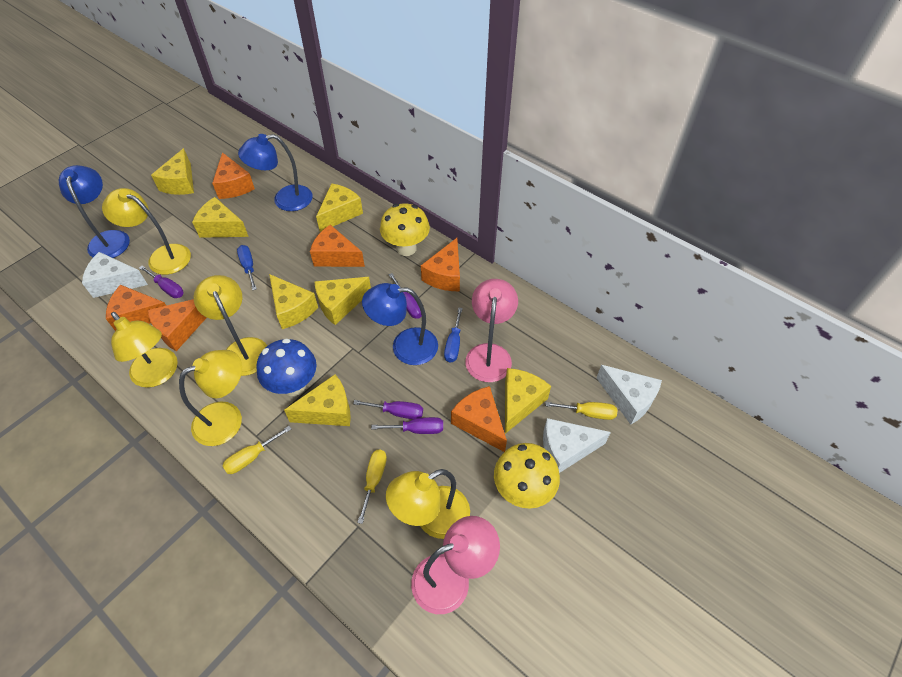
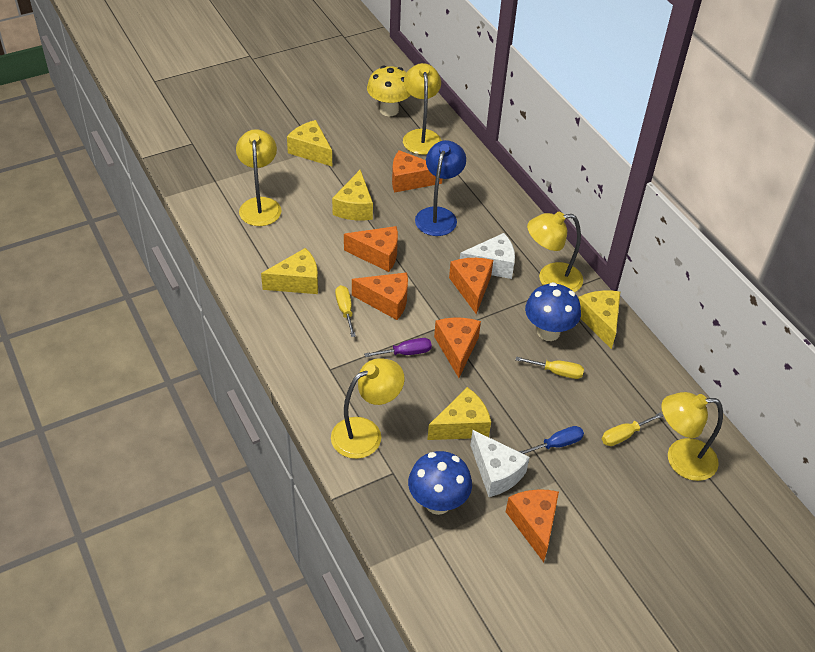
blue lamp: 3 -> 1
blue mushroom: 1 -> 2
blue screwdriver: 2 -> 1
pink lamp: 2 -> 0
purple screwdriver: 4 -> 1
white cheese: 3 -> 2
yellow cheese: 7 -> 5
yellow mushroom: 2 -> 1

